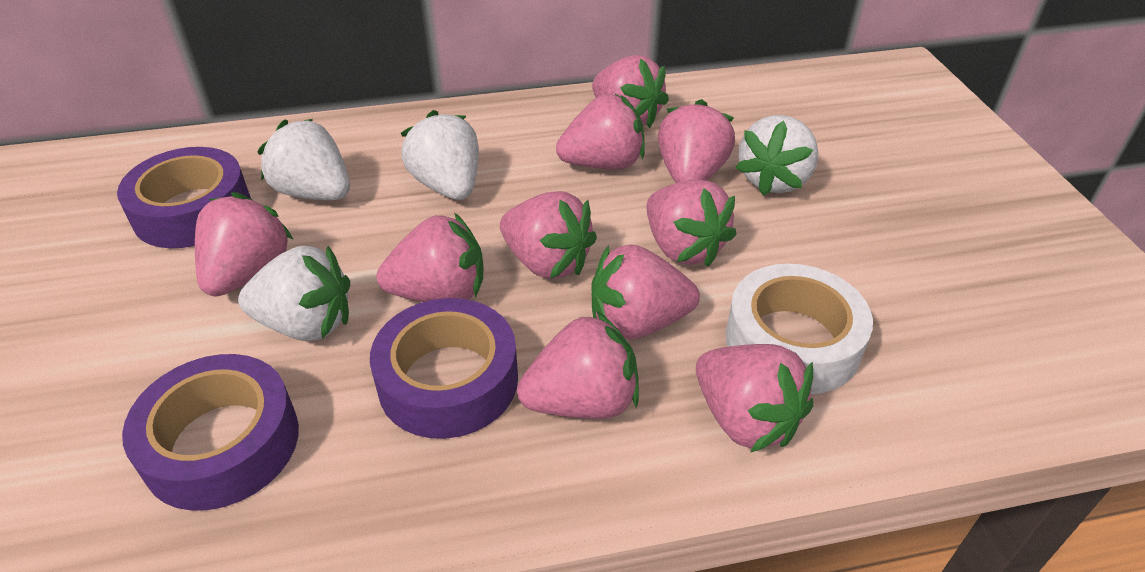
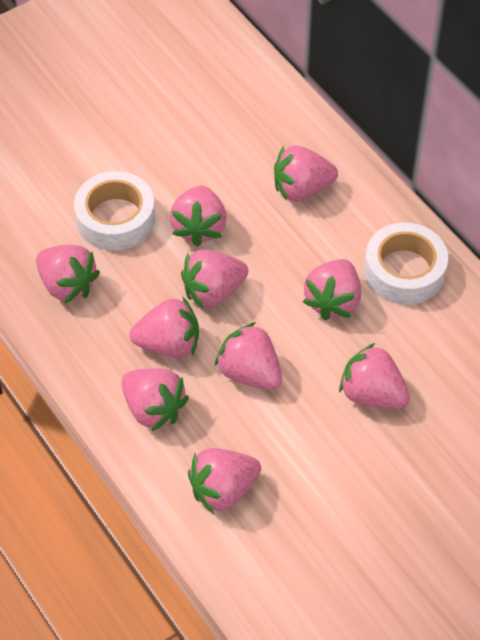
purple tape: 3 -> 0
white strawberry: 4 -> 0
white tape: 1 -> 2

